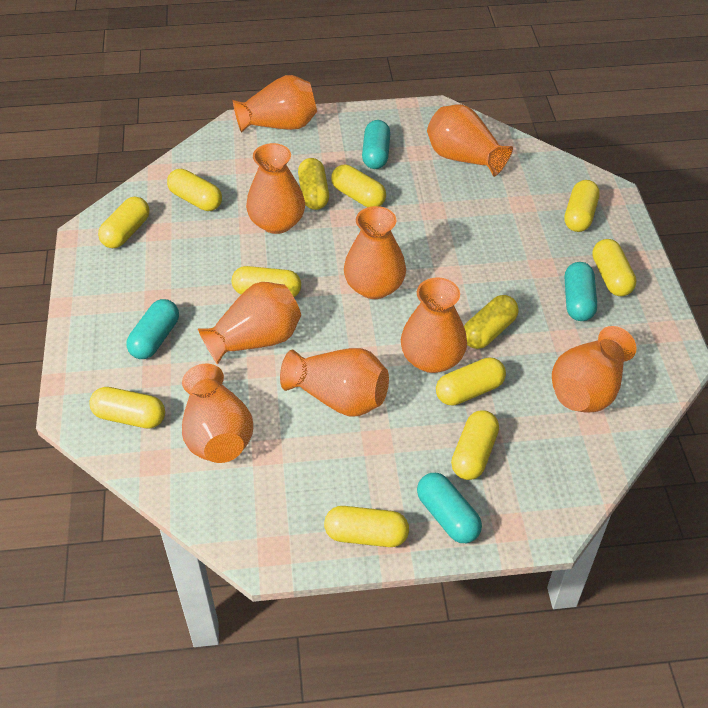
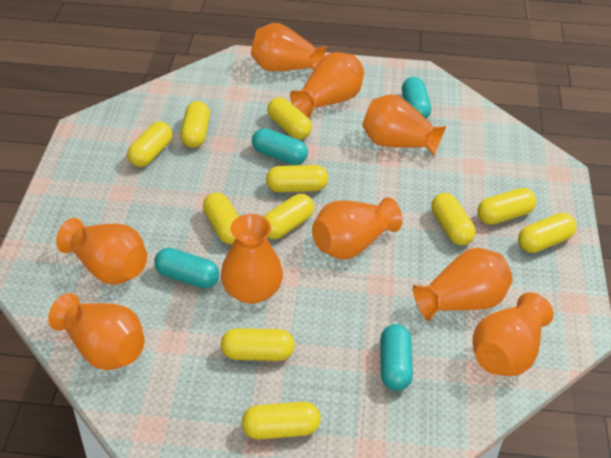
yellow capsule: 12 -> 11

